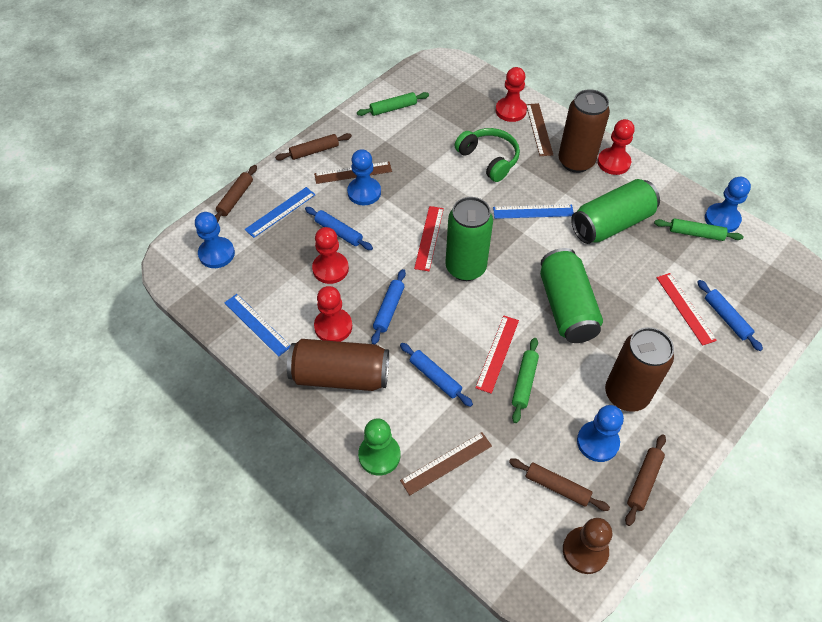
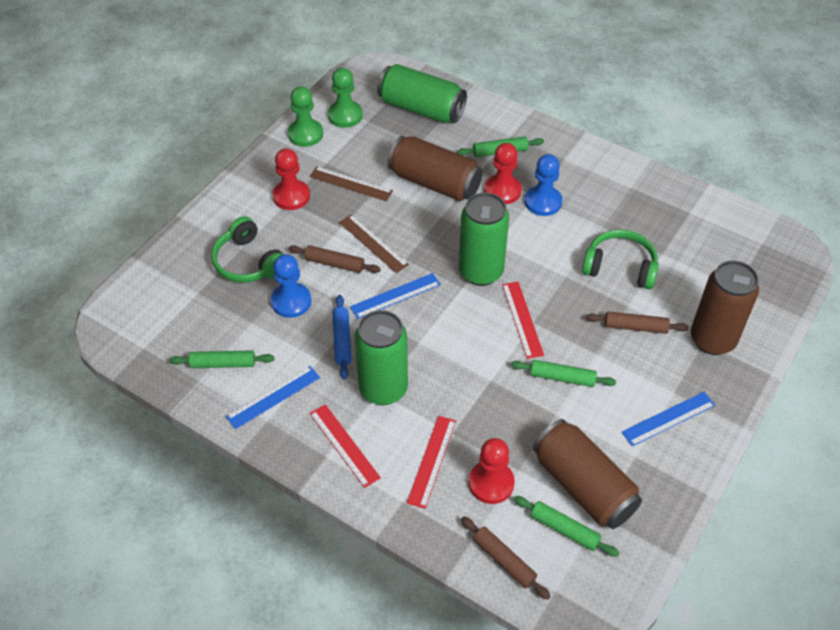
blue pawn: 4 -> 2
blue rolling pin: 4 -> 1
brown pawn: 1 -> 0
brown rolling pin: 4 -> 3
brown ruler: 3 -> 2
green headphones: 1 -> 2
green pawn: 1 -> 2
green rolling pin: 3 -> 4
red pawn: 4 -> 3

